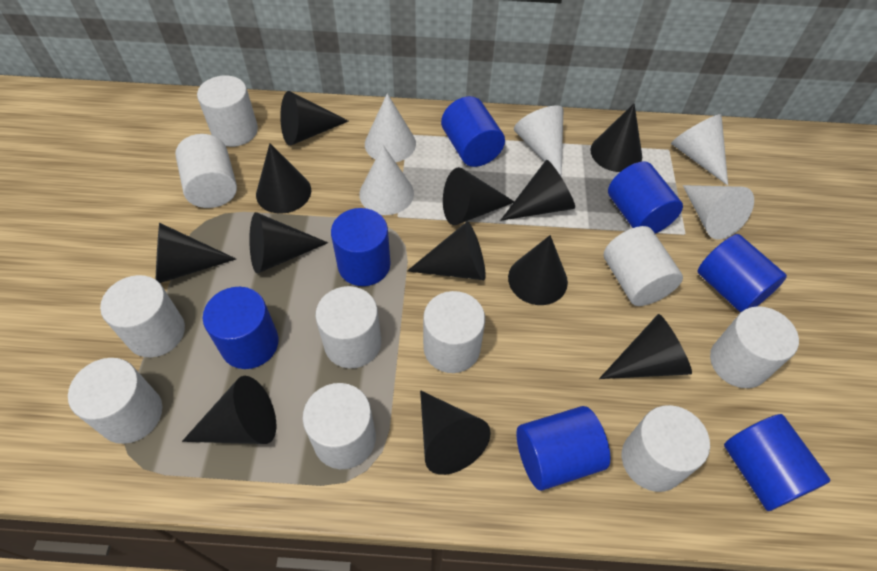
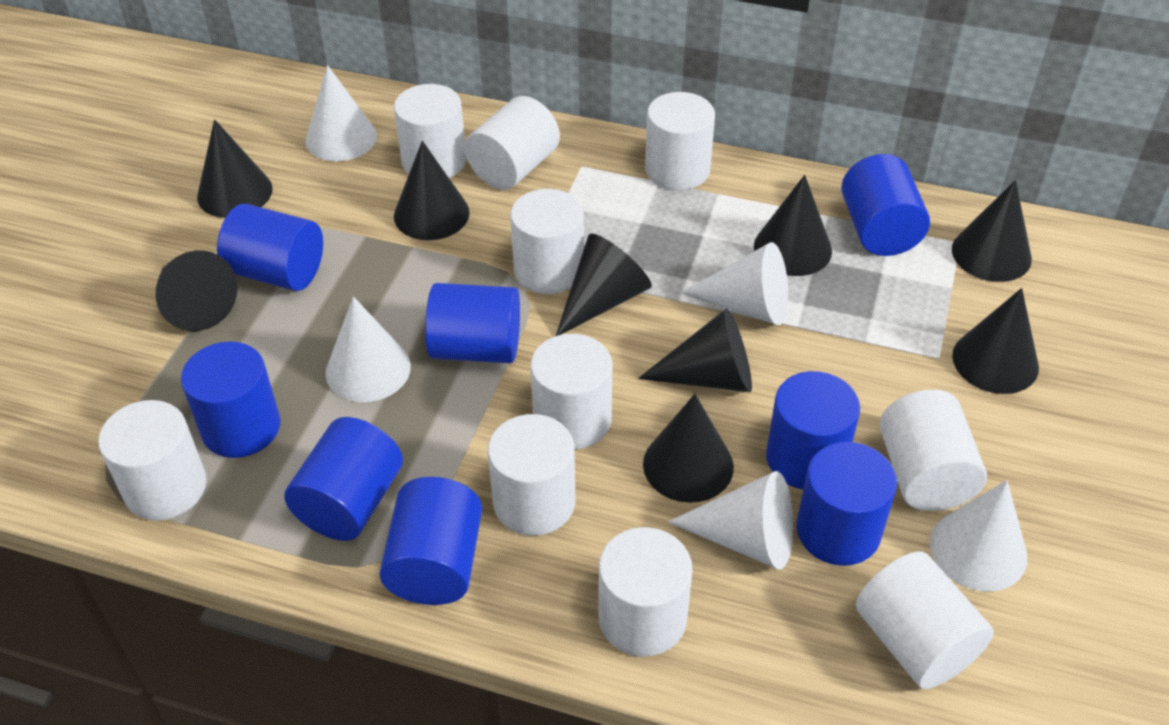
black cone: 12 -> 9
blue cylinder: 7 -> 8

